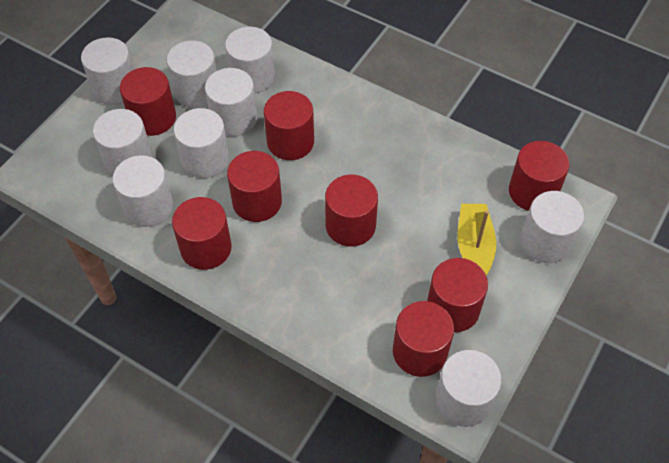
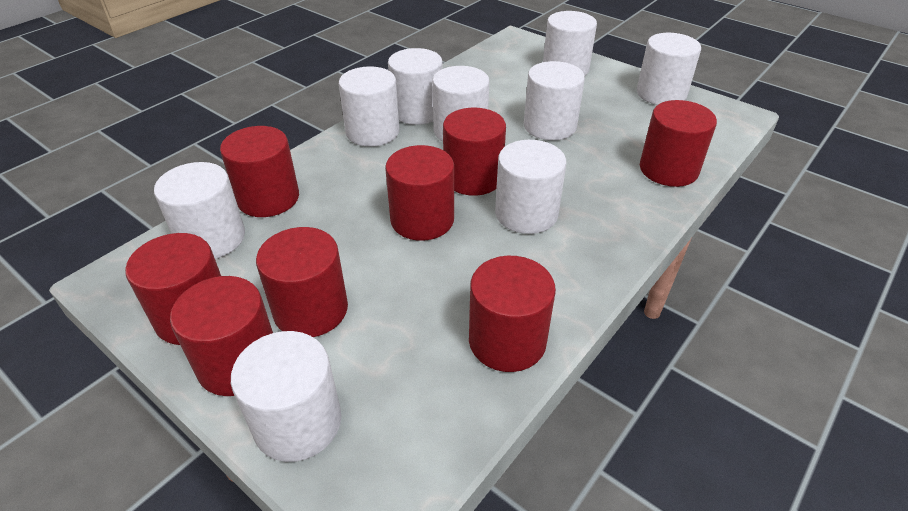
yellow boat: 1 -> 0

